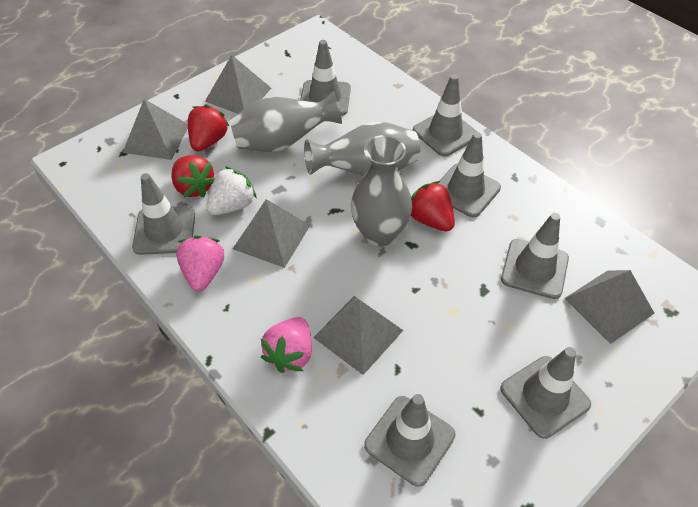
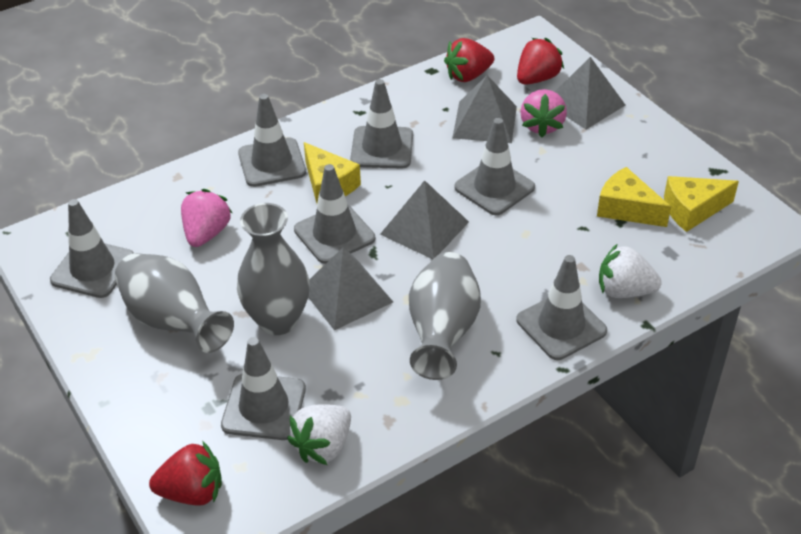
grey pyramid: 5 -> 4
white strawberry: 1 -> 2
yellow cheese: 0 -> 3

